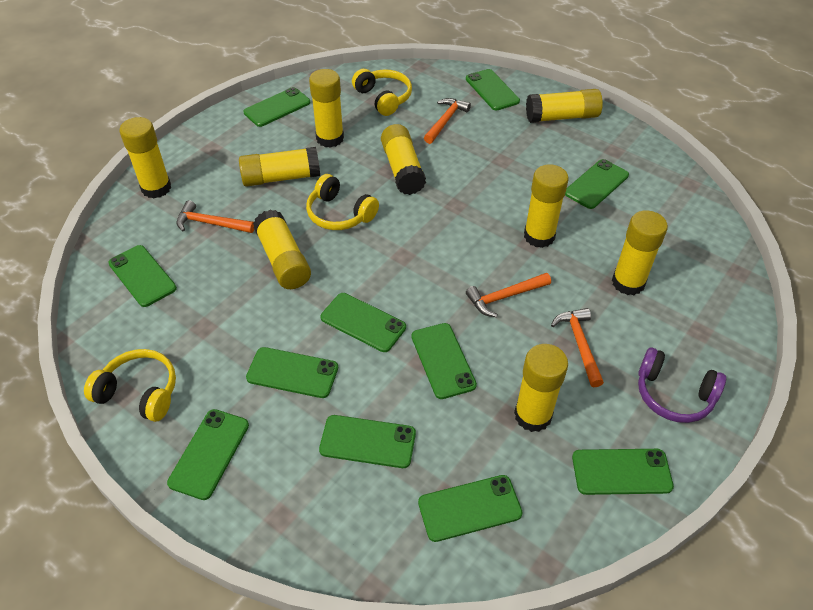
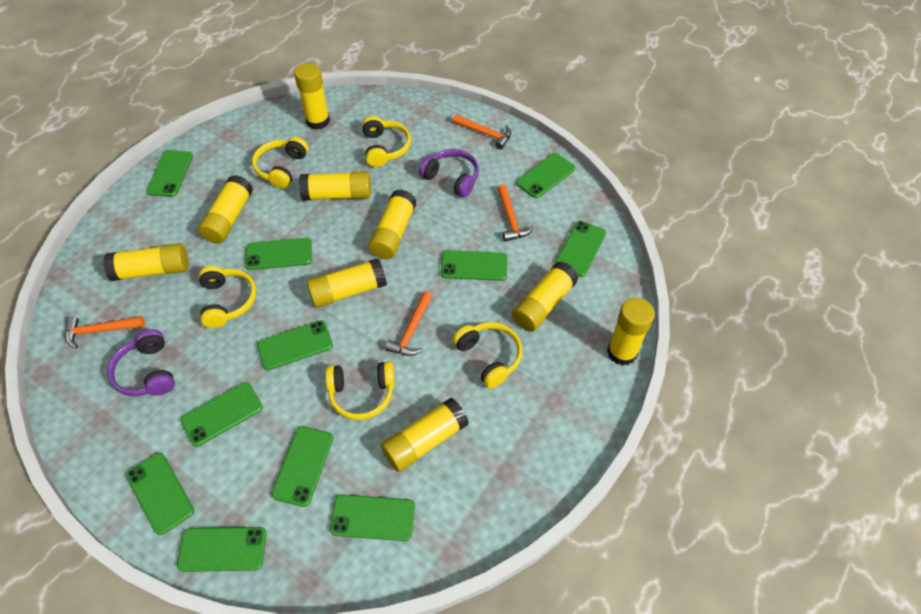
purple headphones: 1 -> 2
yellow headphones: 3 -> 5

